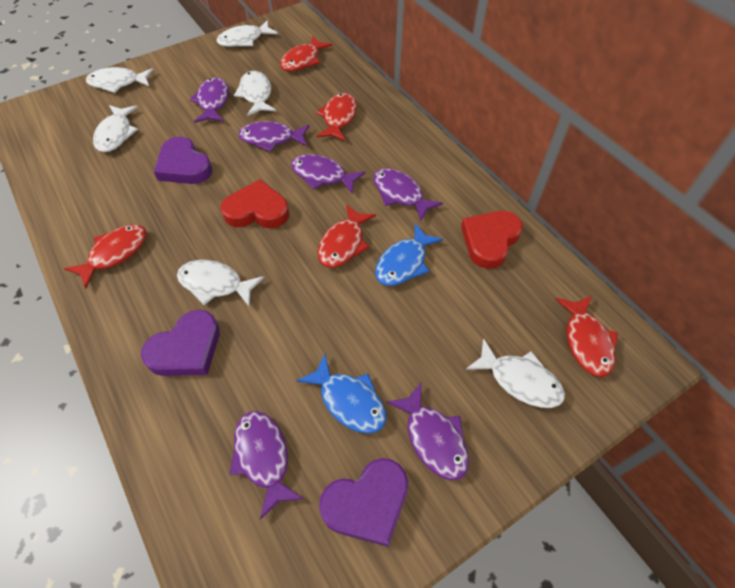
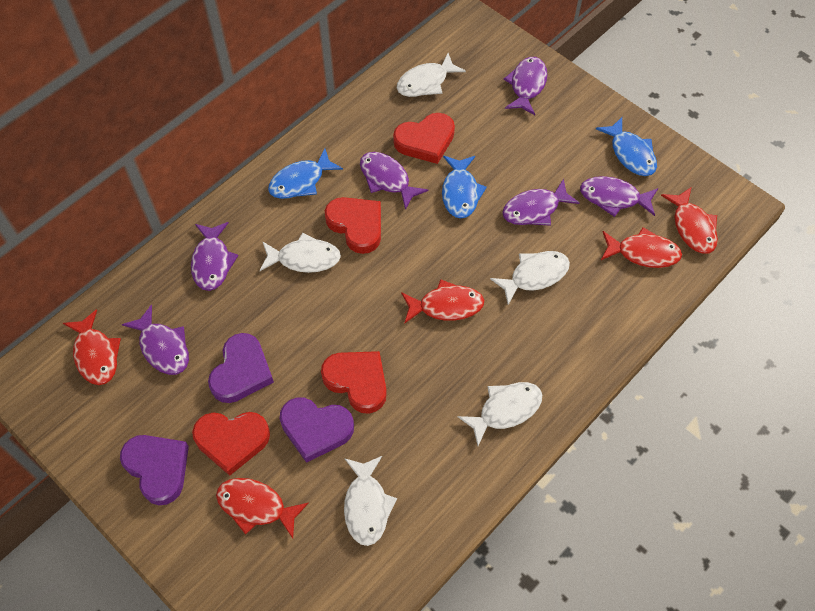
blue fish: 2 -> 3
red heart: 2 -> 4
white fish: 6 -> 5

